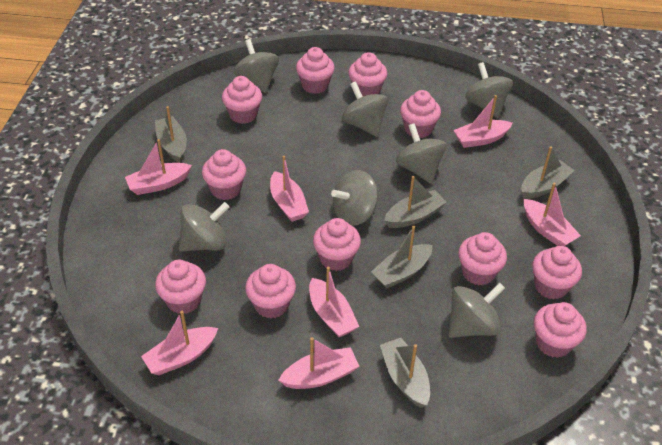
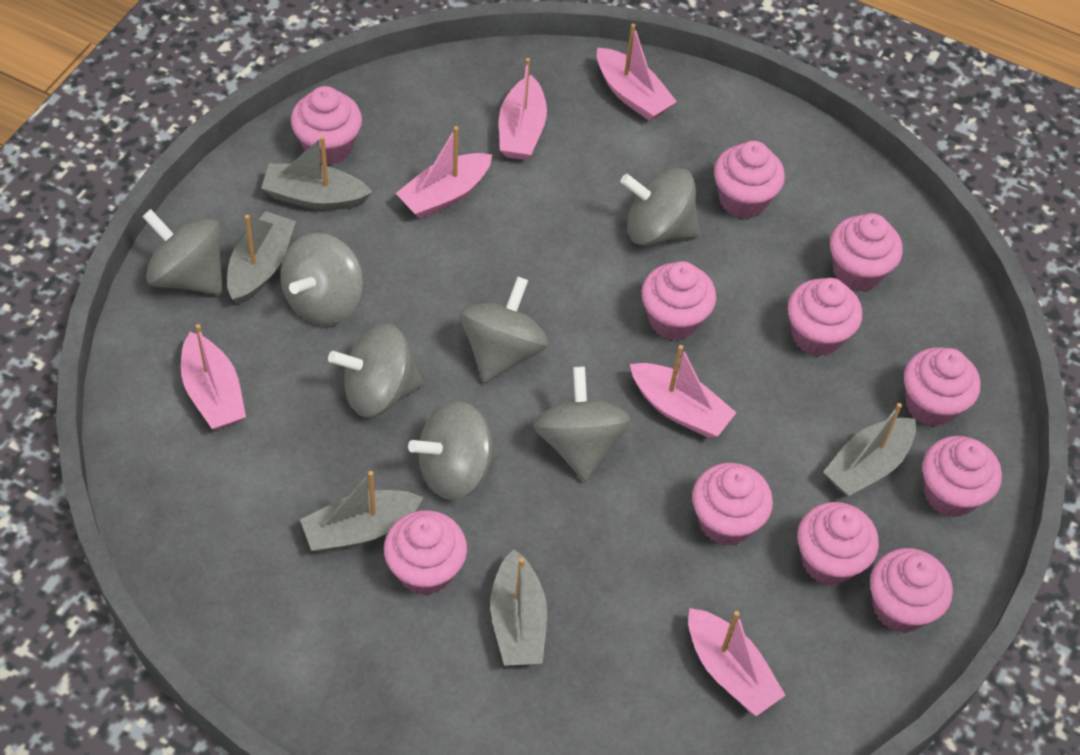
pink boat: 7 -> 6

